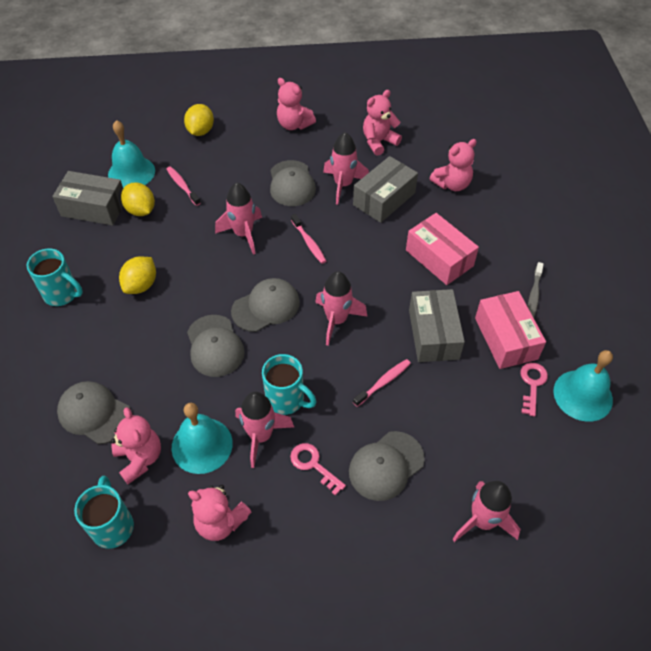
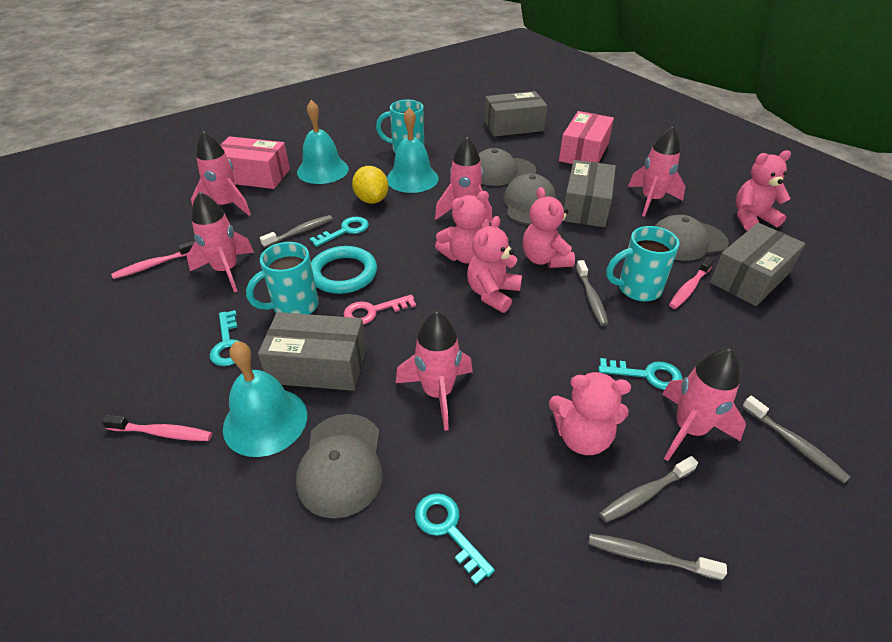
grey box: 3 -> 4
grey cap: 5 -> 4
grey toothbrush: 1 -> 5
pink key: 2 -> 1
pink rocket: 5 -> 6
turquoise key: 0 -> 4
turquoise ring: 0 -> 1
yellow lemon: 3 -> 1

